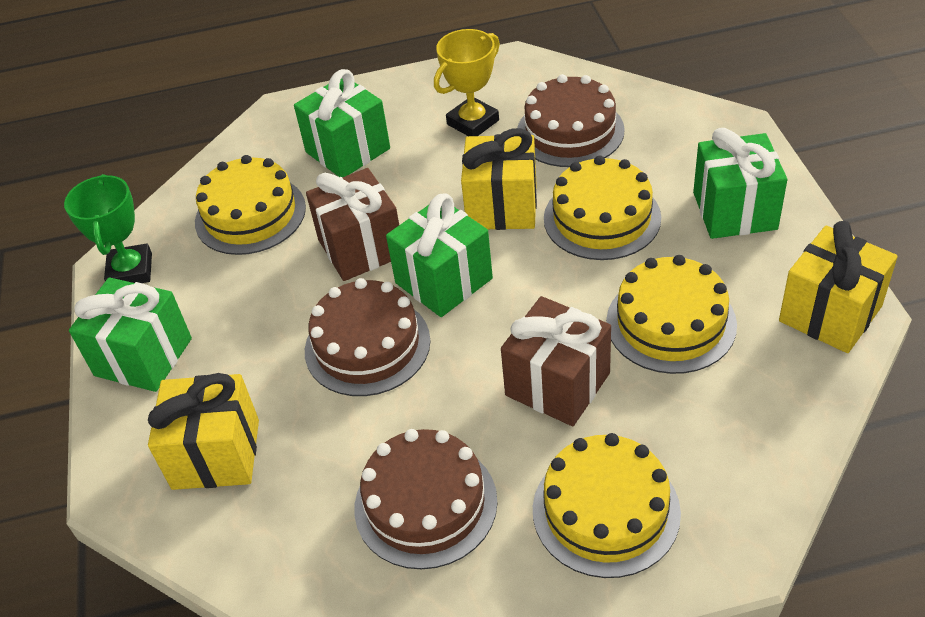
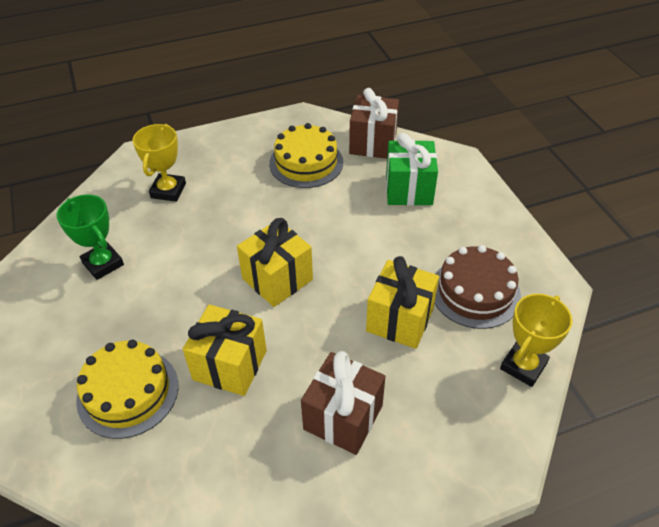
brown cake: 3 -> 1
green gift: 4 -> 1
yellow cake: 4 -> 2
yellow trophy: 1 -> 2

